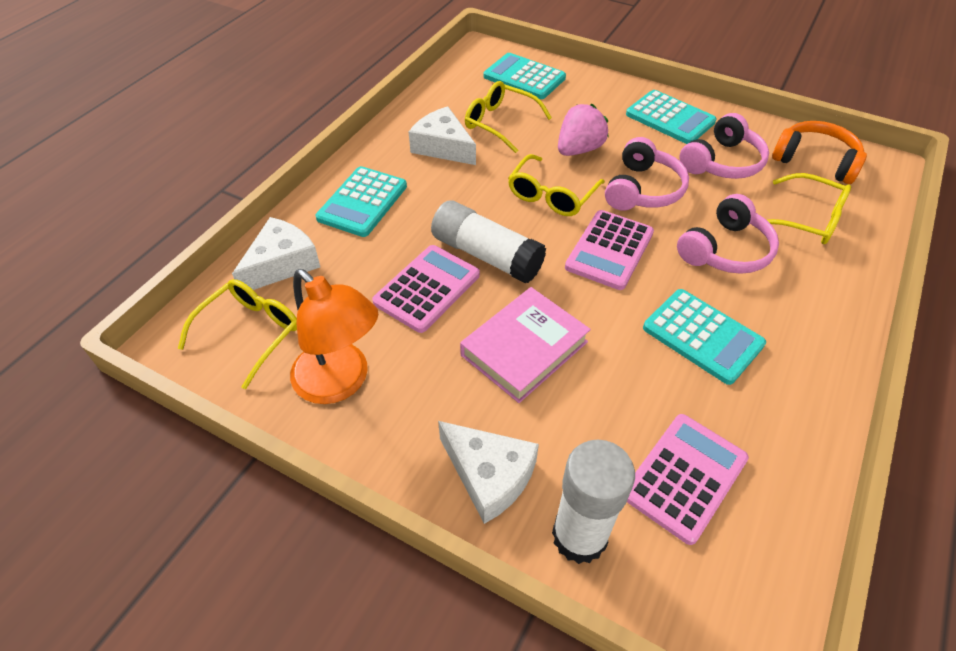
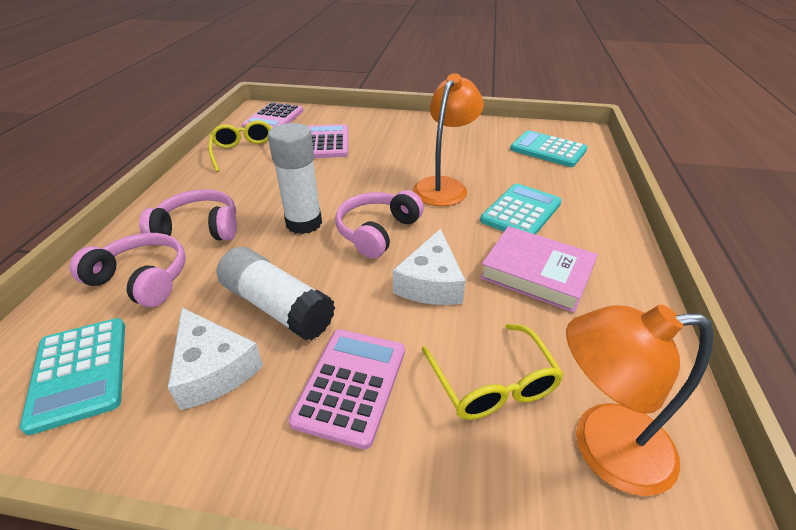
orange headphones: 1 -> 0
orange lamp: 1 -> 2
pink strawberry: 1 -> 0
turquoise calculator: 4 -> 3
white cheese: 3 -> 2
yellow glasses: 4 -> 2

